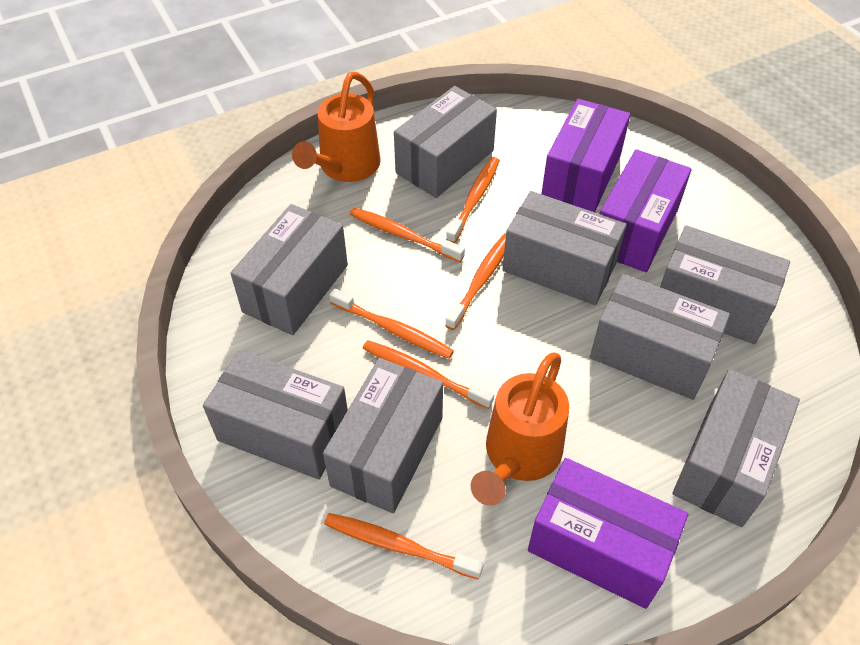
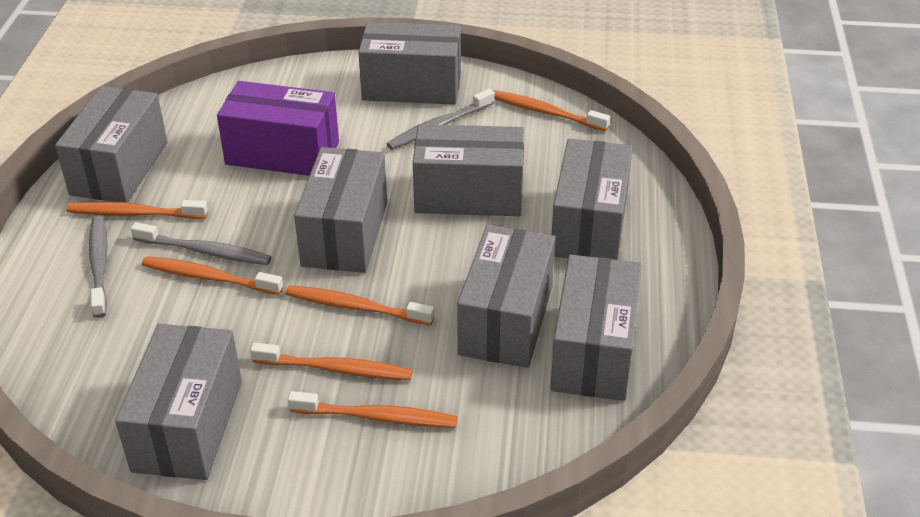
grey toothbrush: 0 -> 3
orange watering can: 2 -> 0
purple box: 3 -> 1

